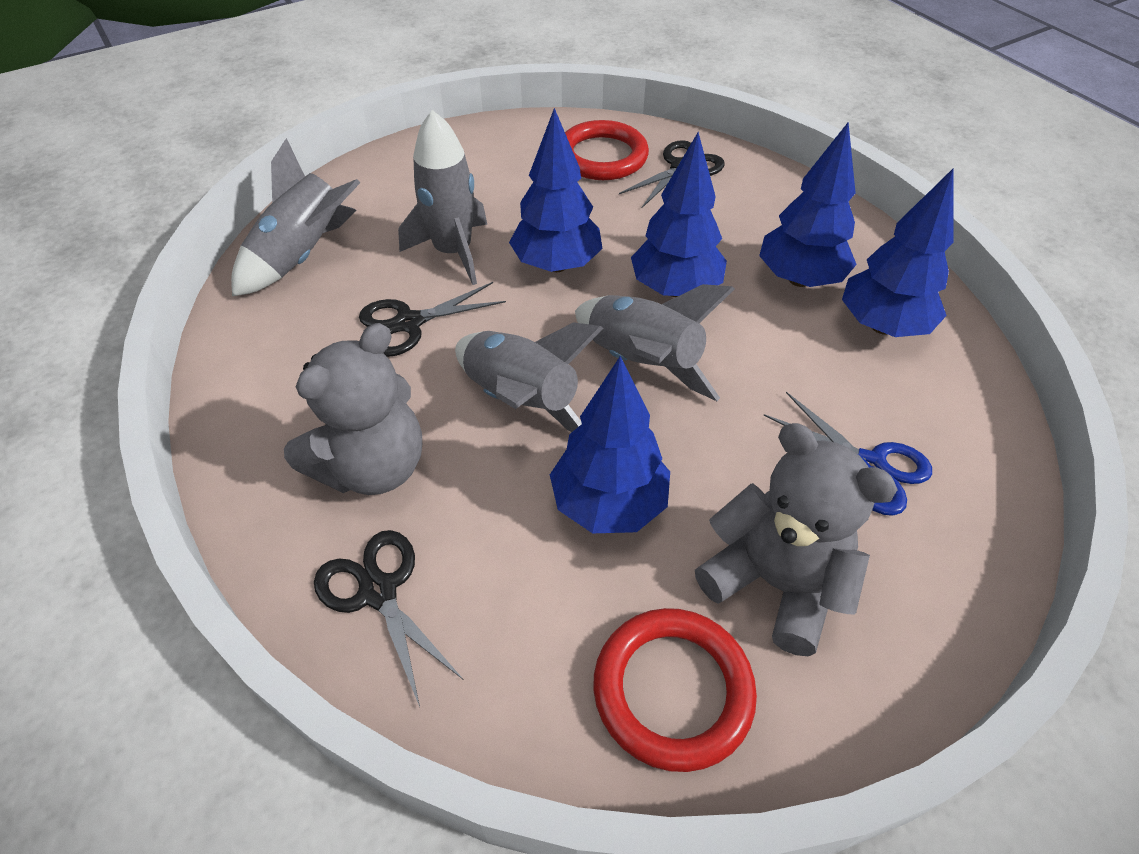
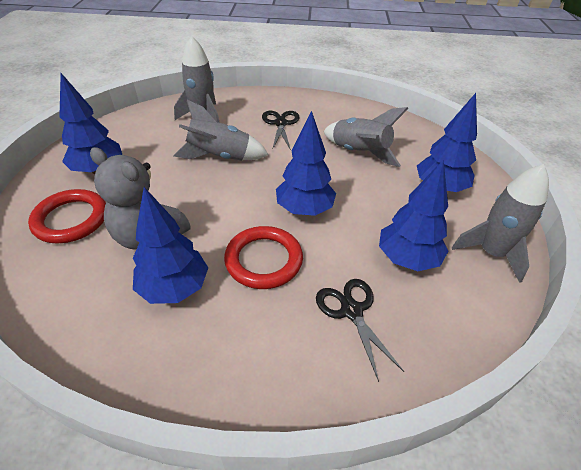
black scissors: 3 -> 2
blue scissors: 1 -> 0
grey teddy bear: 2 -> 1

